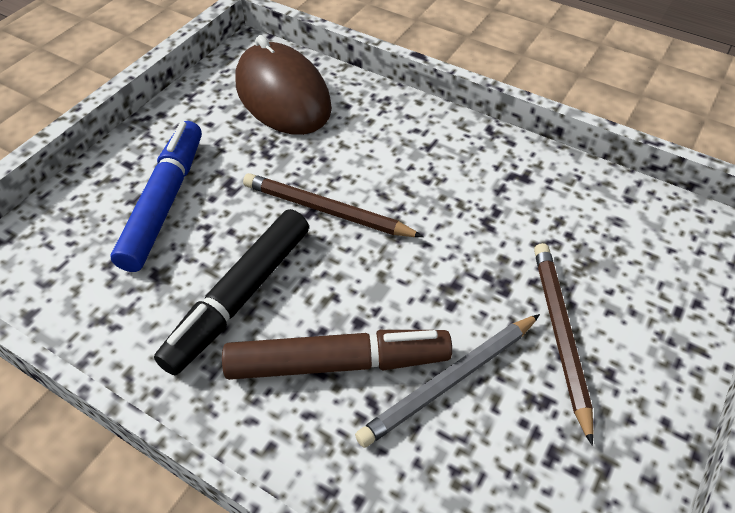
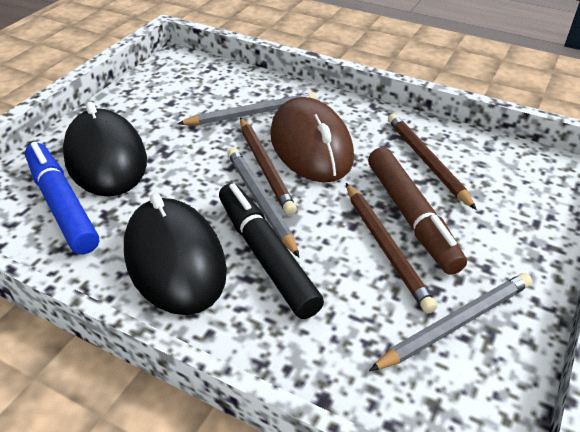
black mouse: 0 -> 2
brown pencil: 2 -> 3
grey pencil: 1 -> 3

